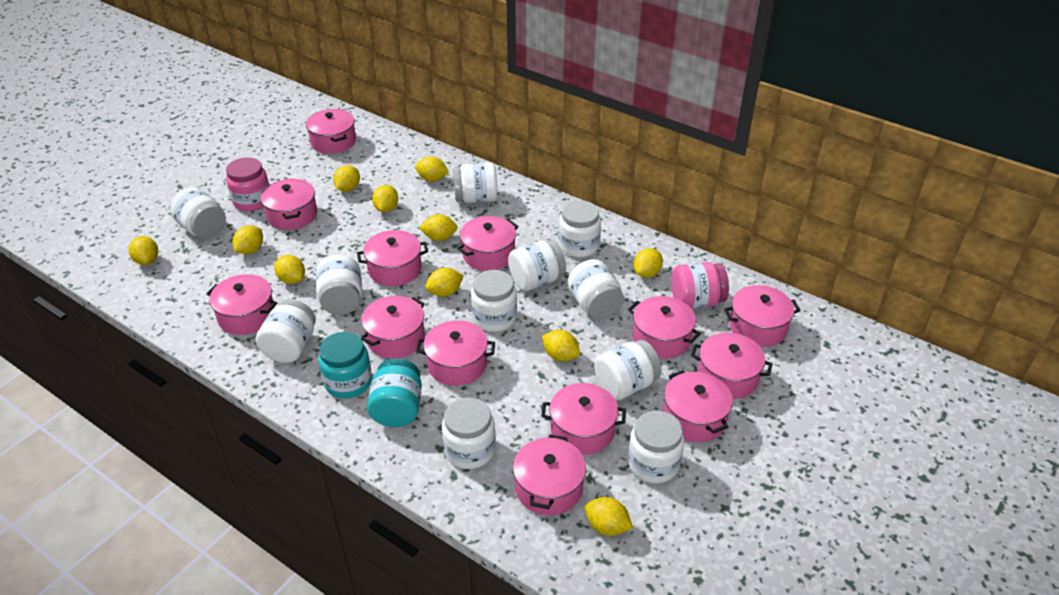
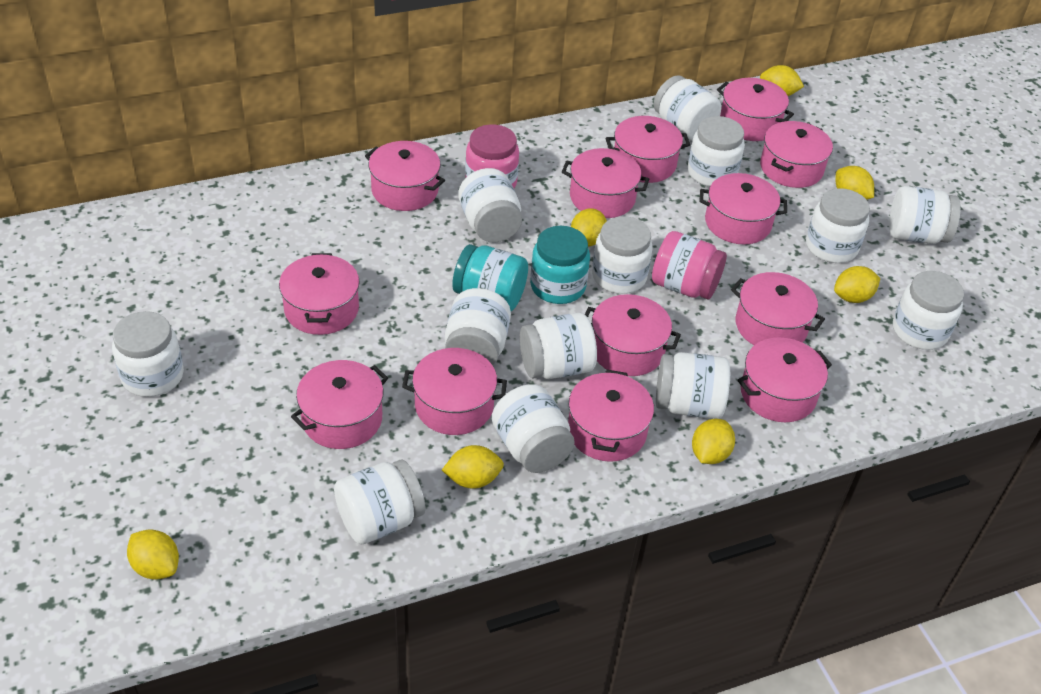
white jar: 11 -> 13
yellow lemon: 11 -> 7

